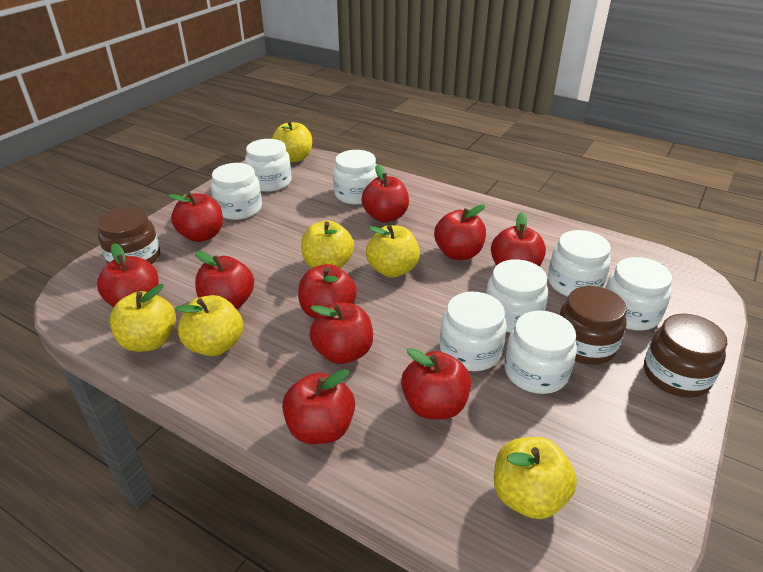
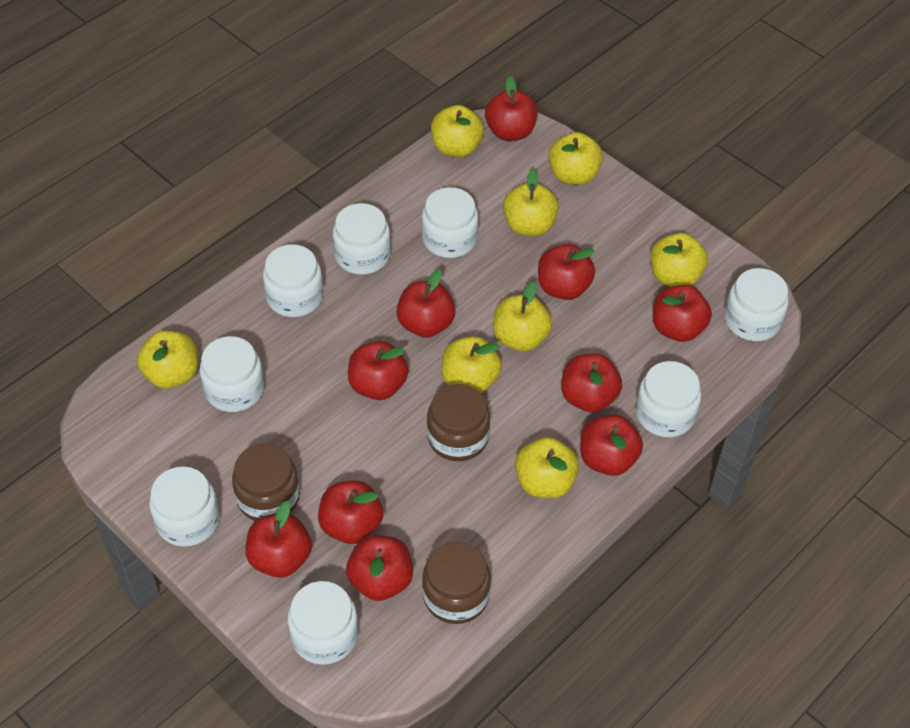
yellow apple: 6 -> 8

